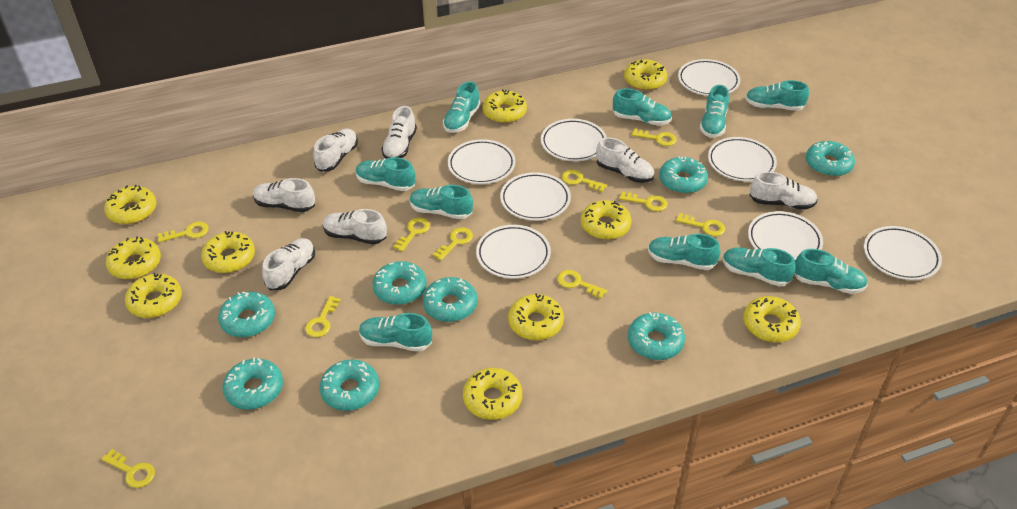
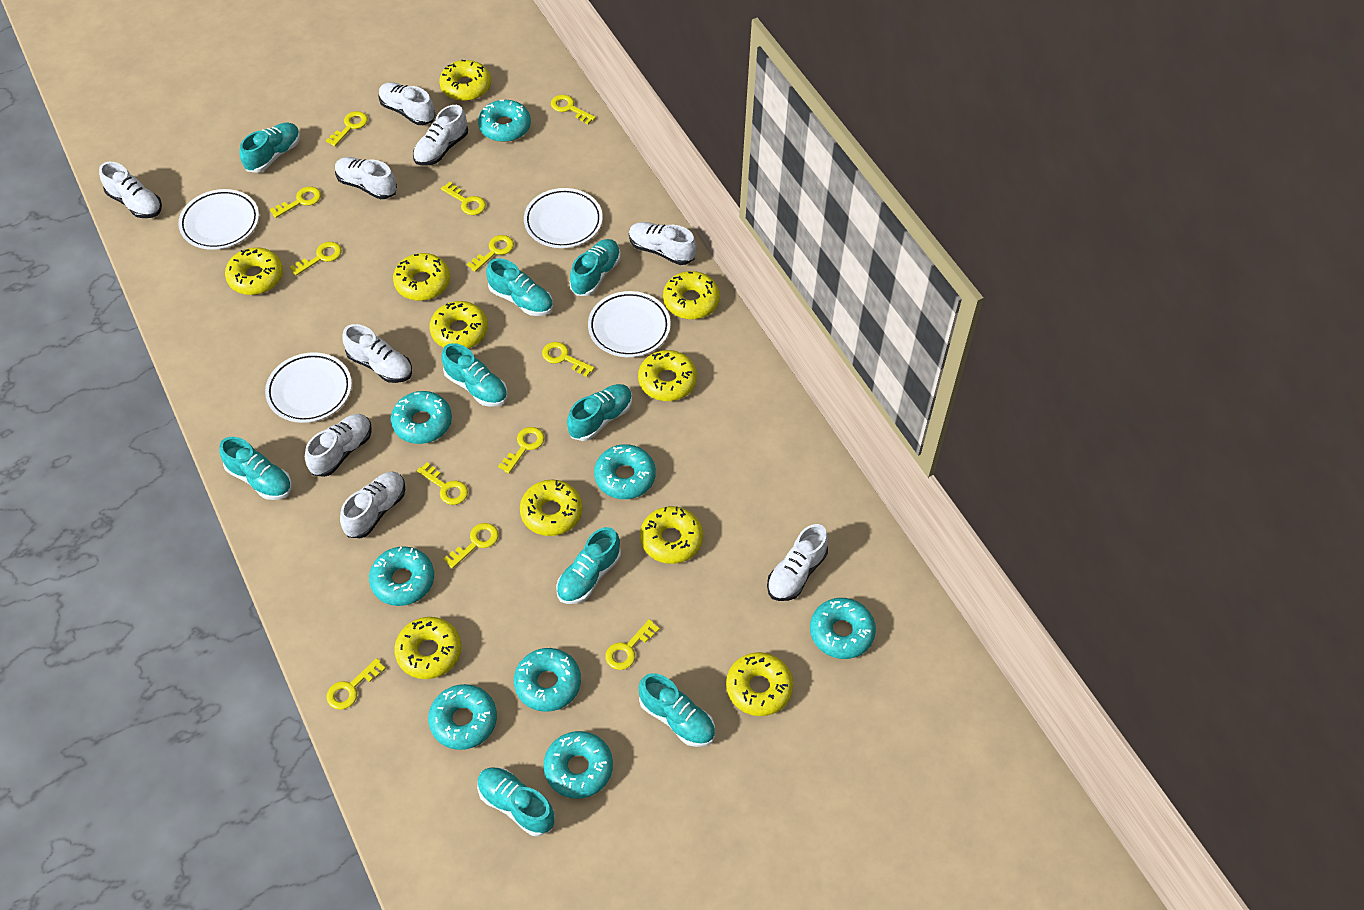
turquoise shoe: 10 -> 9
white plate: 8 -> 4
white shoe: 7 -> 9
yellow key: 10 -> 12

